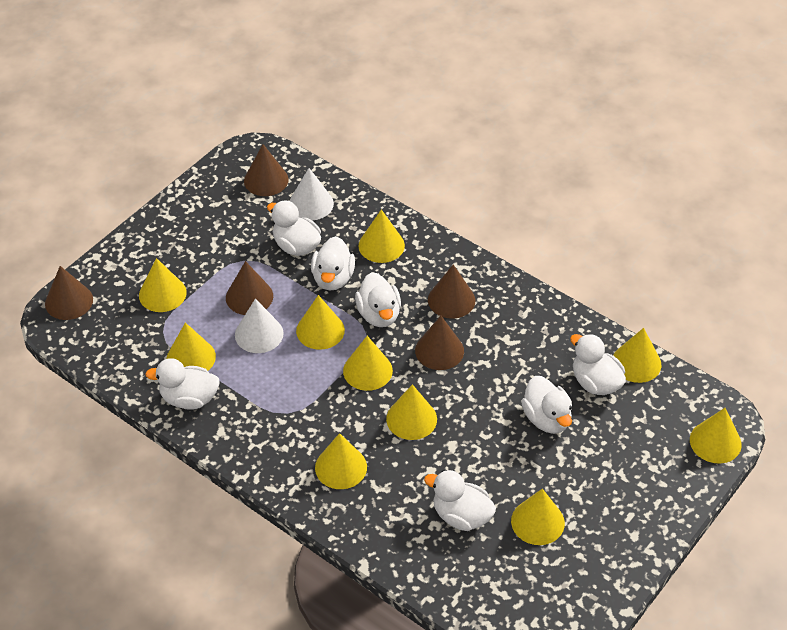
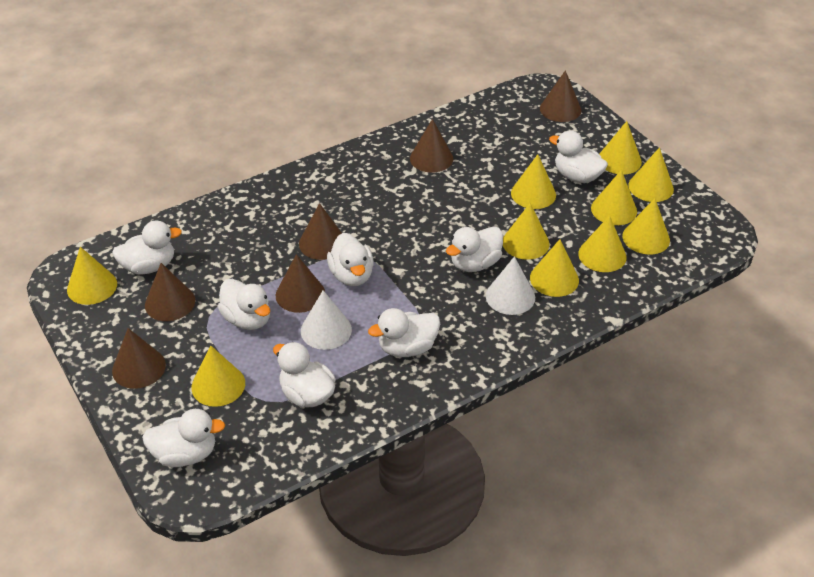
brown cone: 5 -> 6
white duck: 7 -> 8

